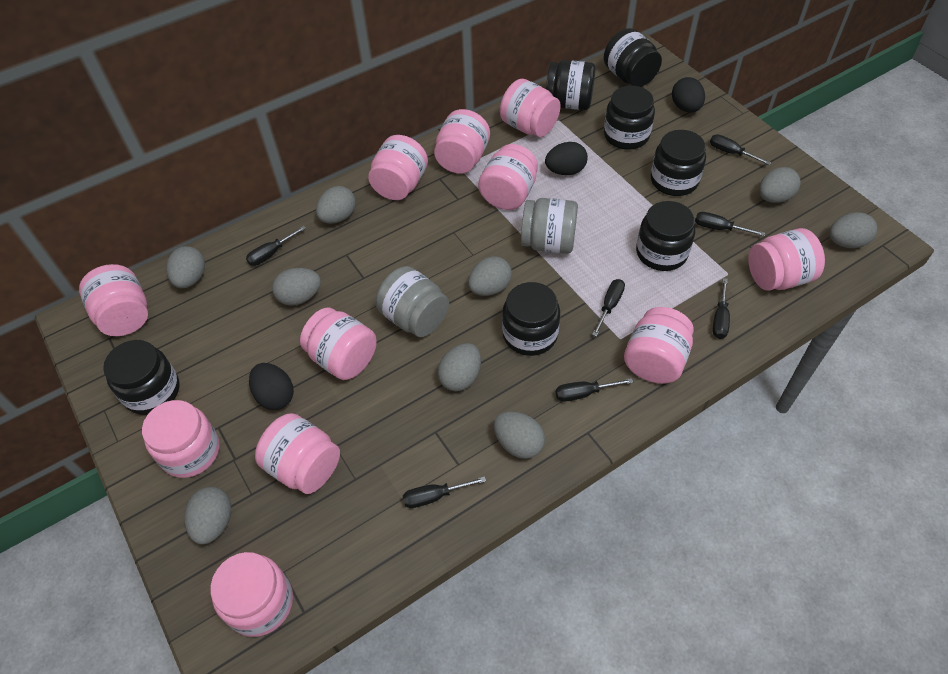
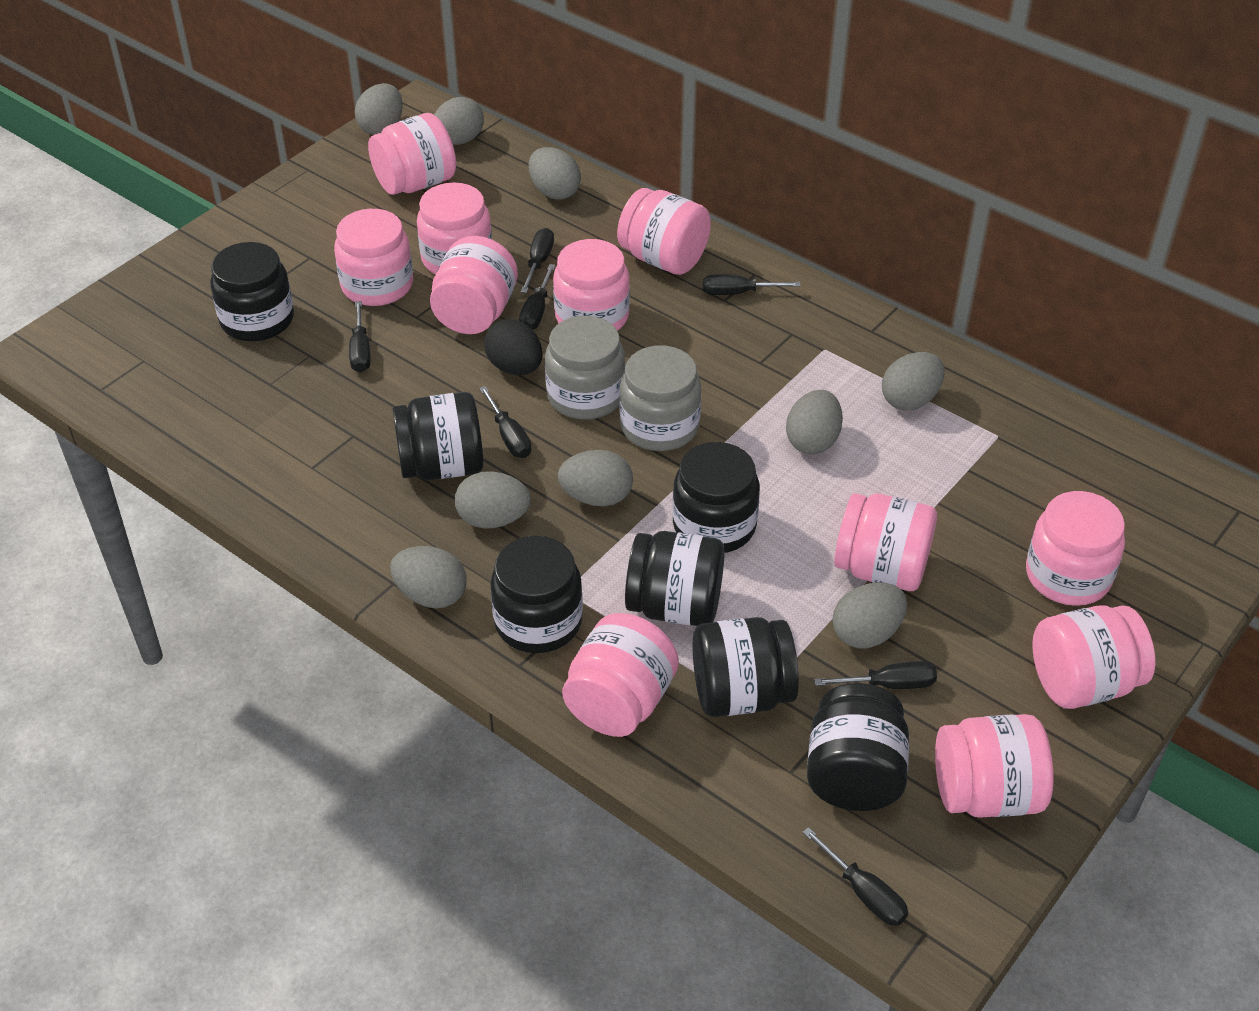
black egg: 3 -> 1

